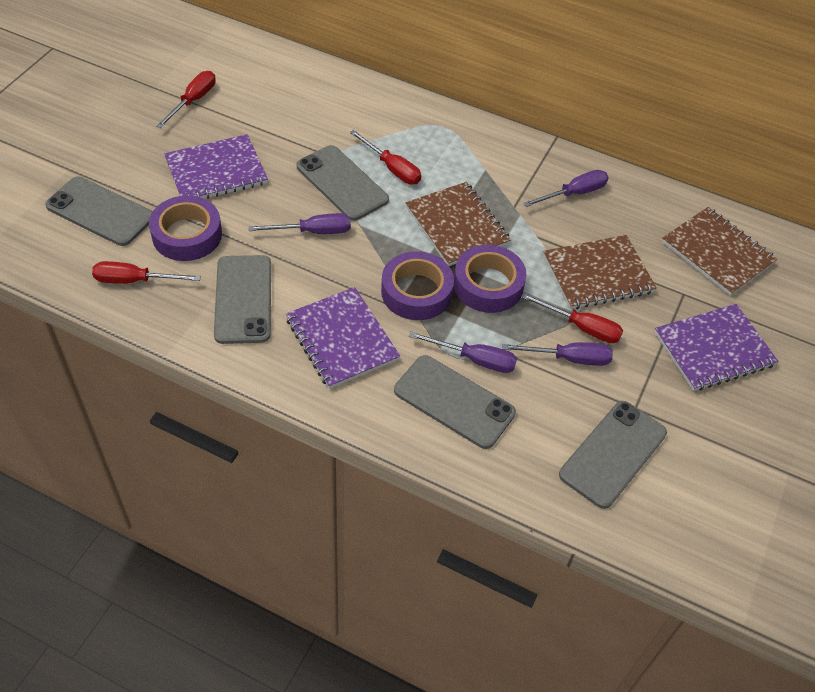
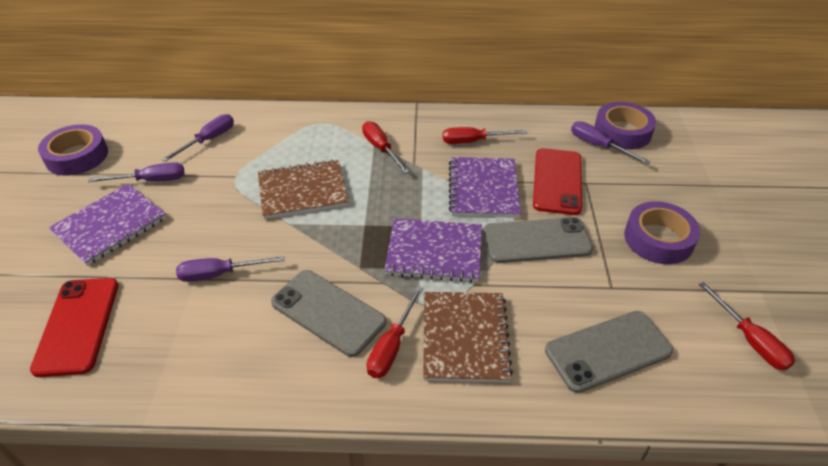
brown notebook: 3 -> 2
grey phone: 5 -> 3
red phone: 0 -> 2

